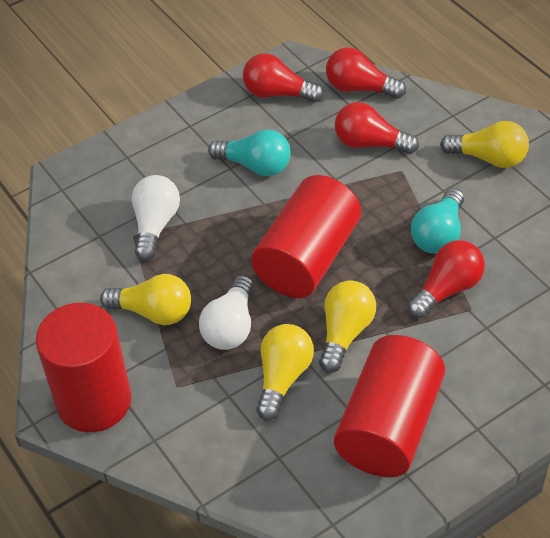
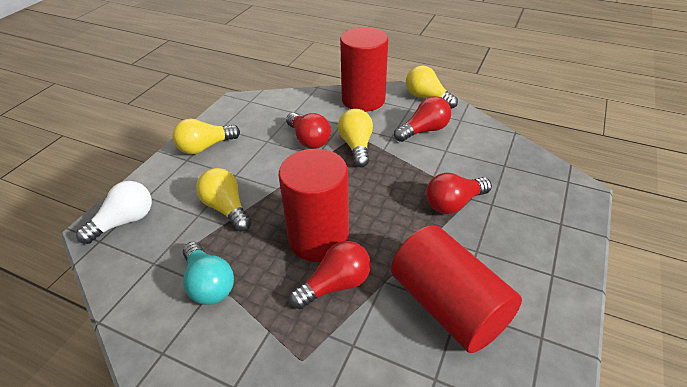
turquoise light bulb: 2 -> 1
white light bulb: 2 -> 1

